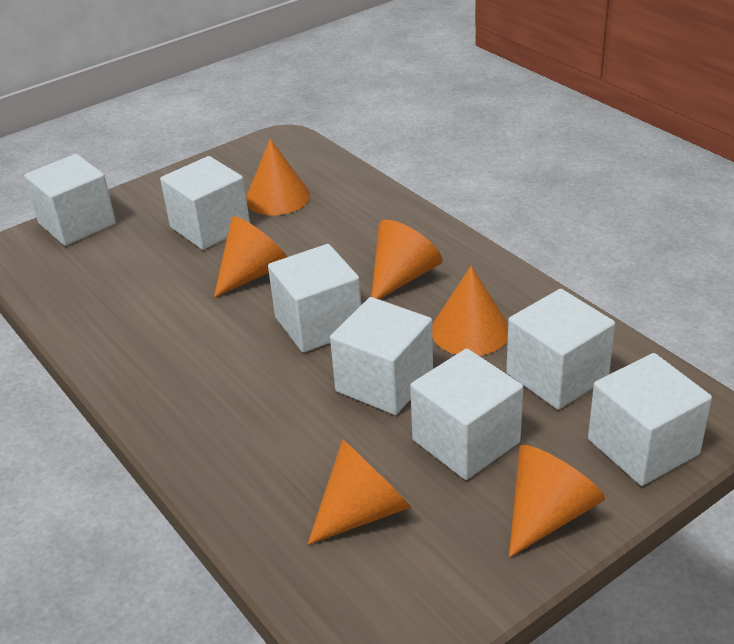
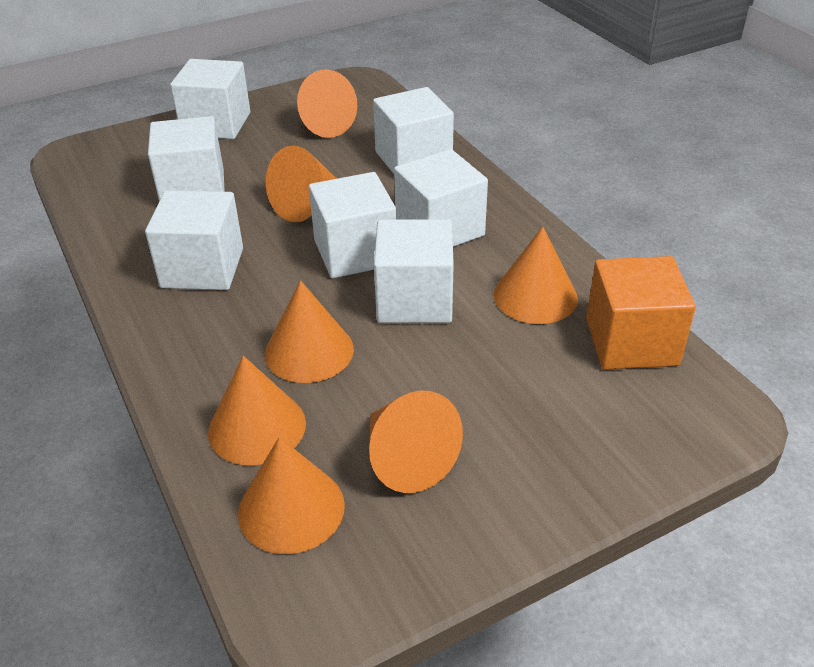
orange cone: 6 -> 7
orange cube: 0 -> 1

